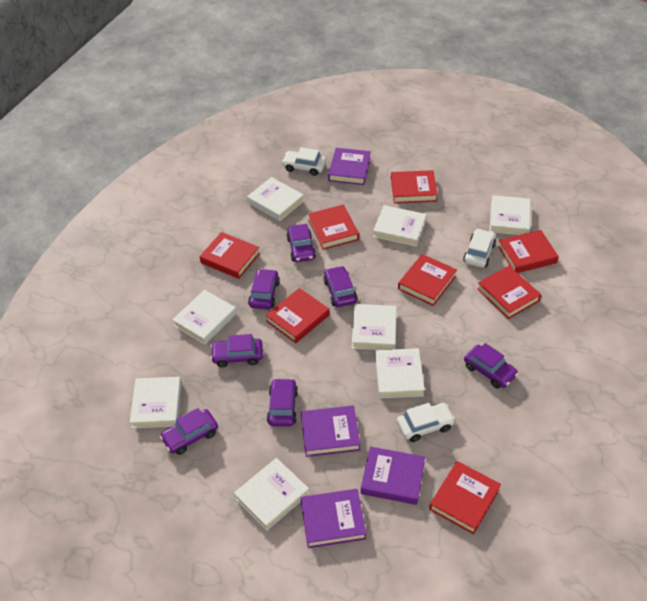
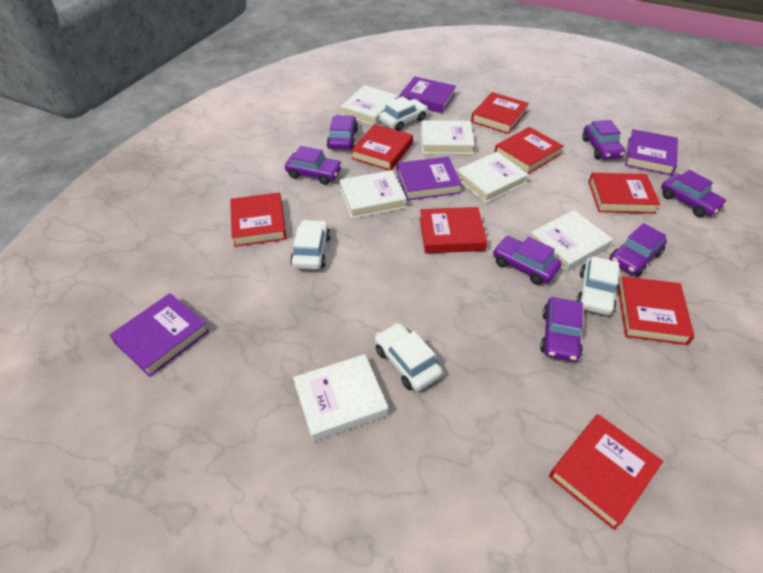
white book: 8 -> 6
white car: 3 -> 4

